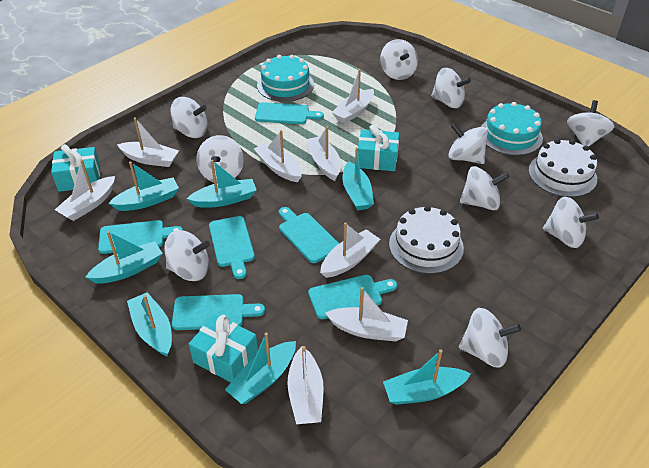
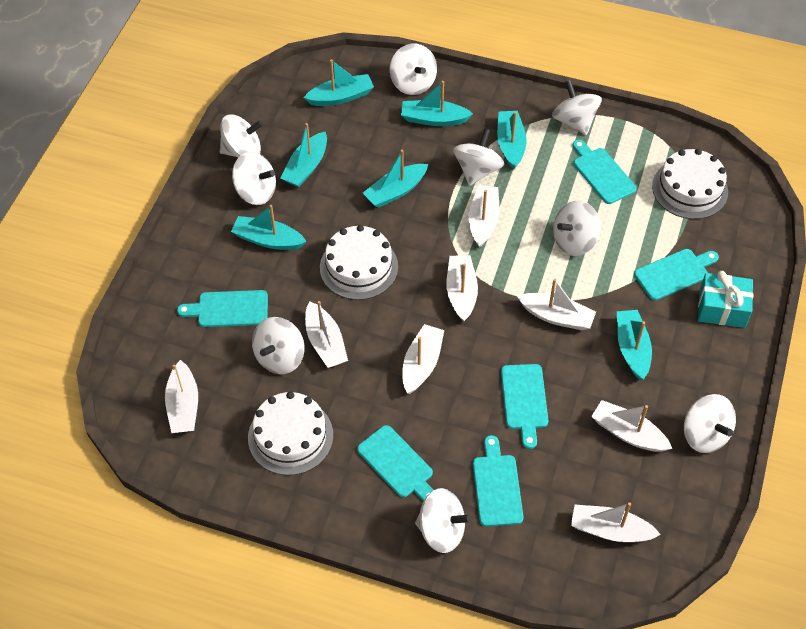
turquoise cake: 2 -> 0
turquoise gift: 3 -> 1
white cake: 2 -> 3
white spinning top: 10 -> 9

